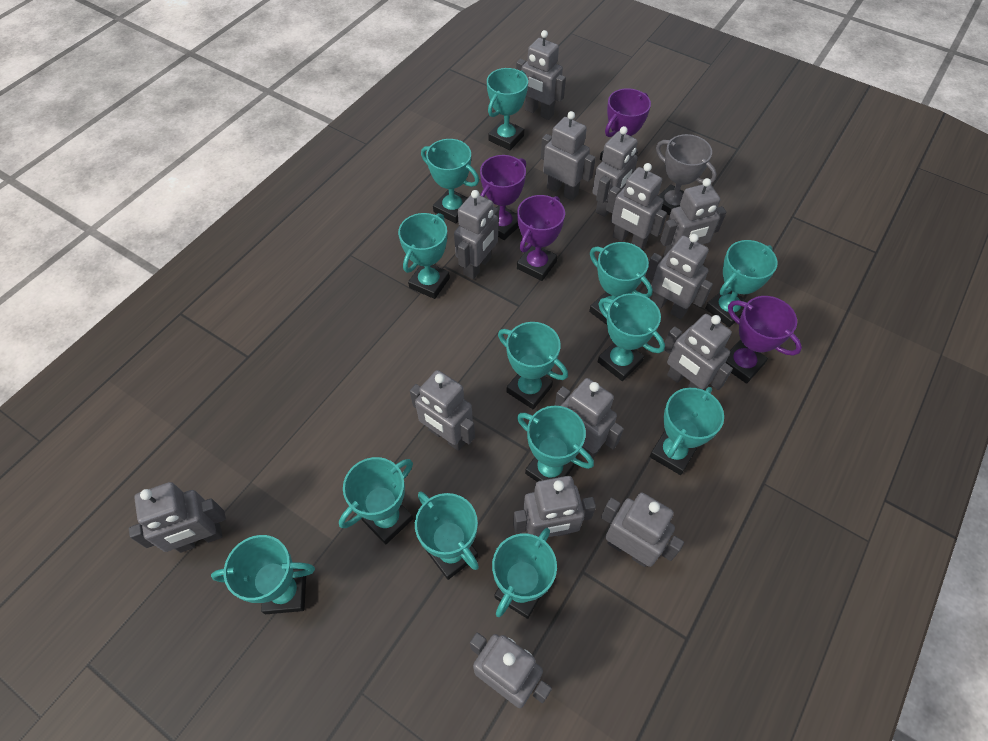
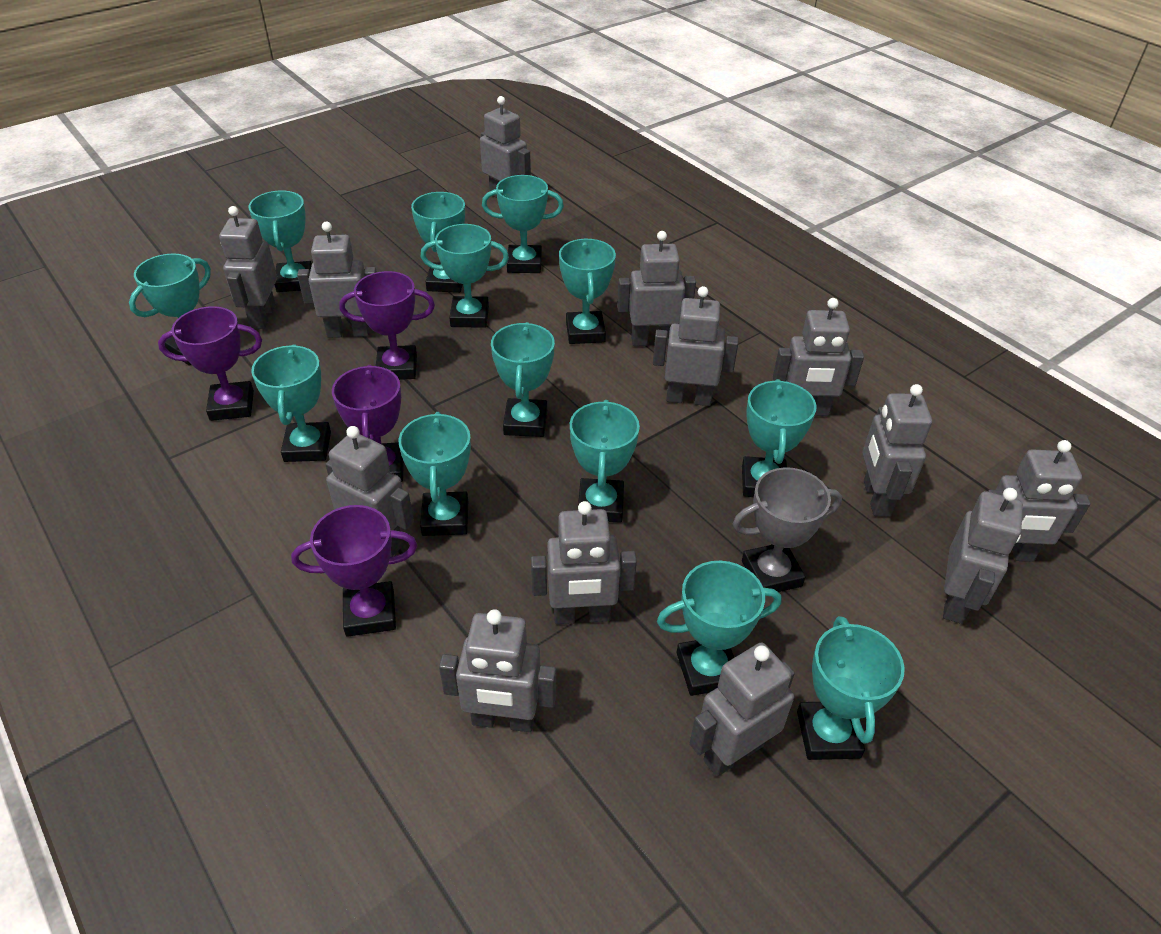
grey robot: 14 -> 13

